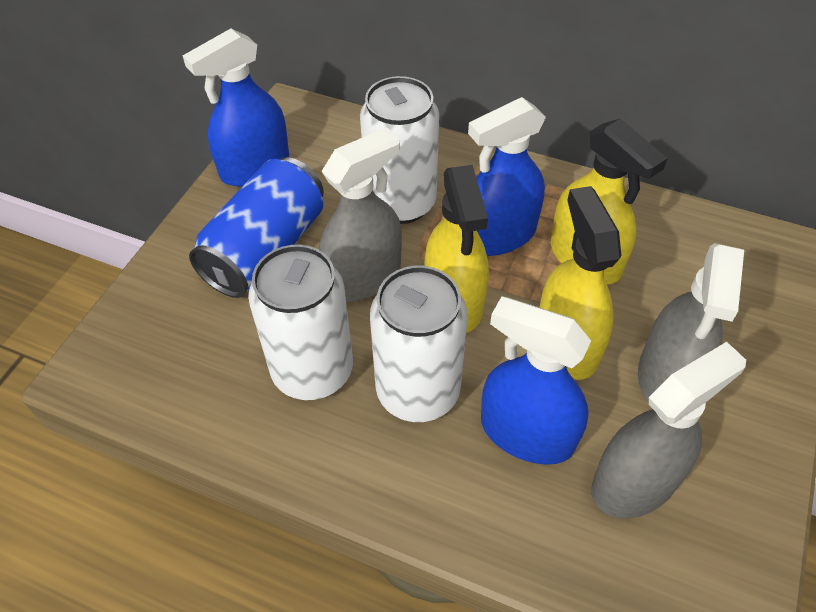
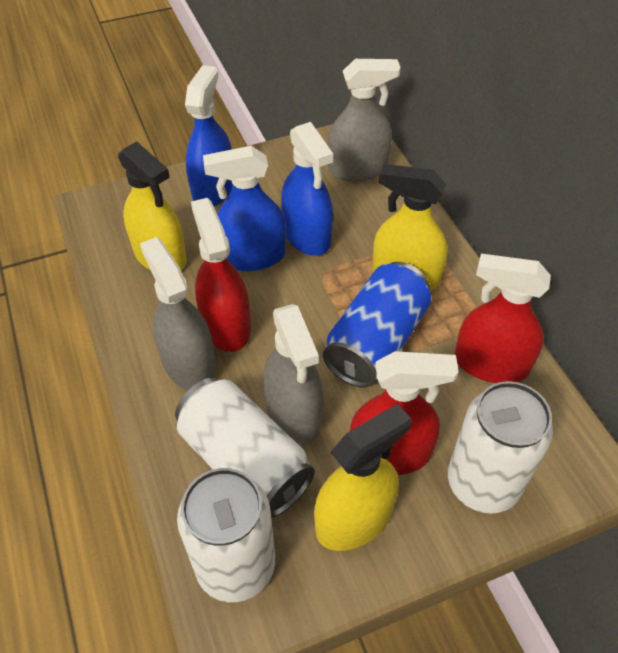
red spray bottle: 0 -> 3

